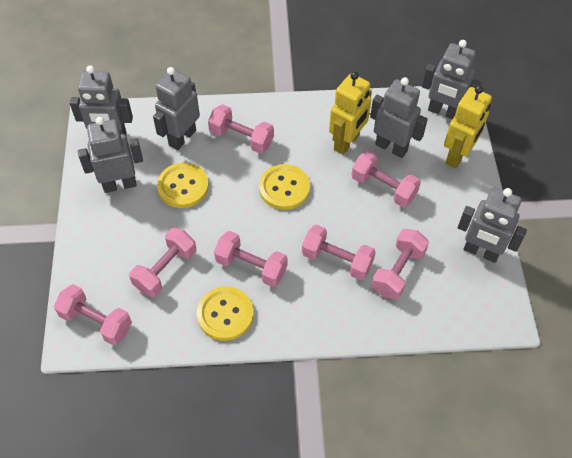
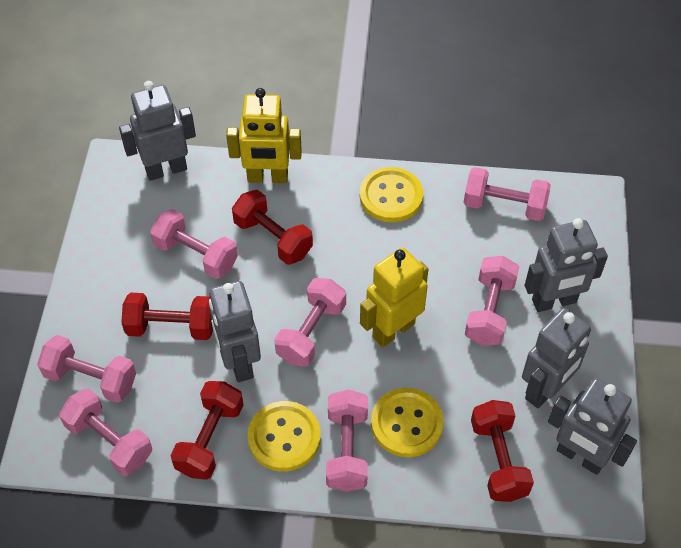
grey robot: 6 -> 5
red dumbbell: 0 -> 4

